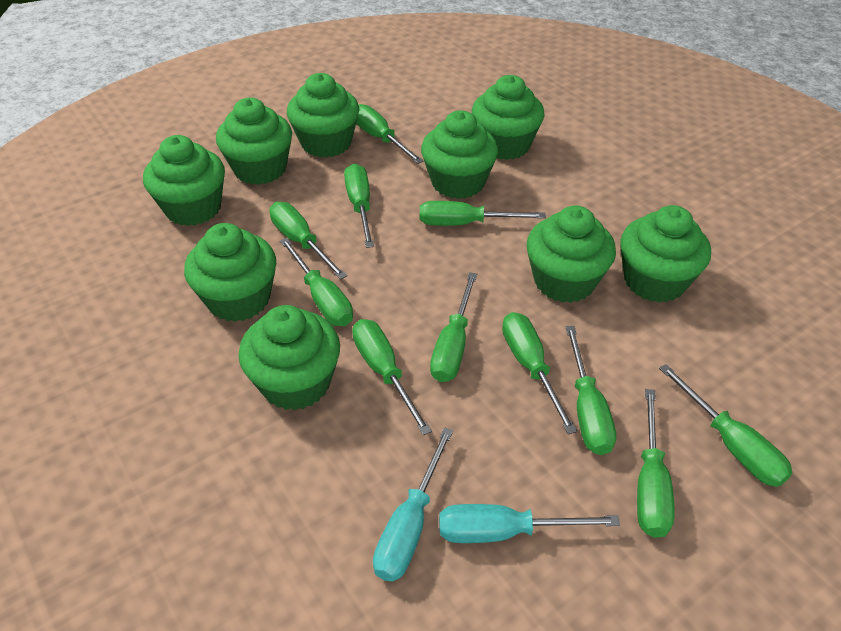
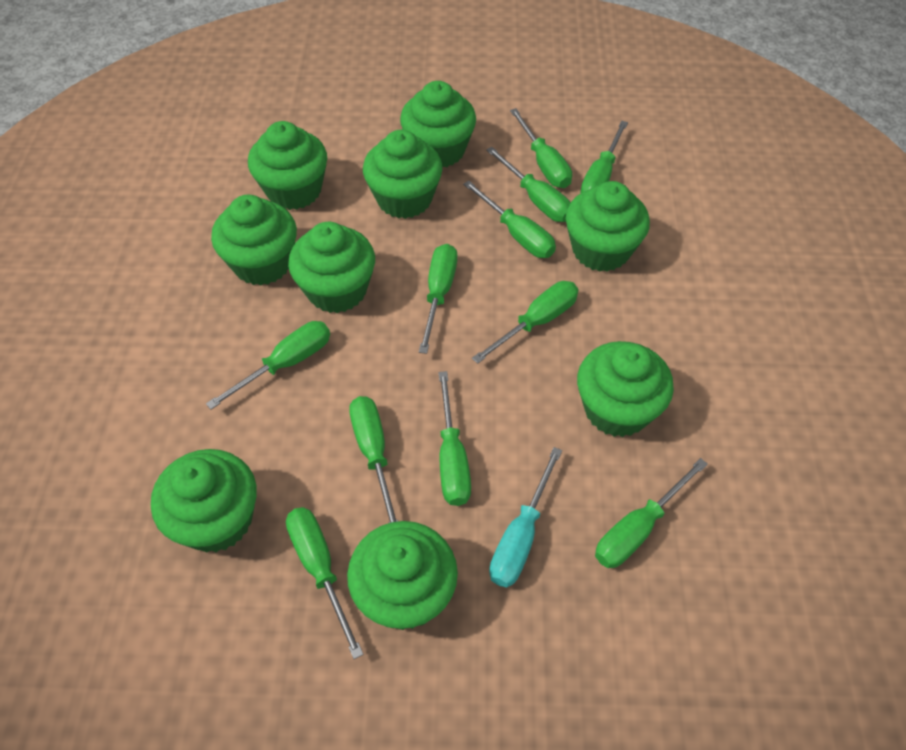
turquoise screwdriver: 2 -> 1

